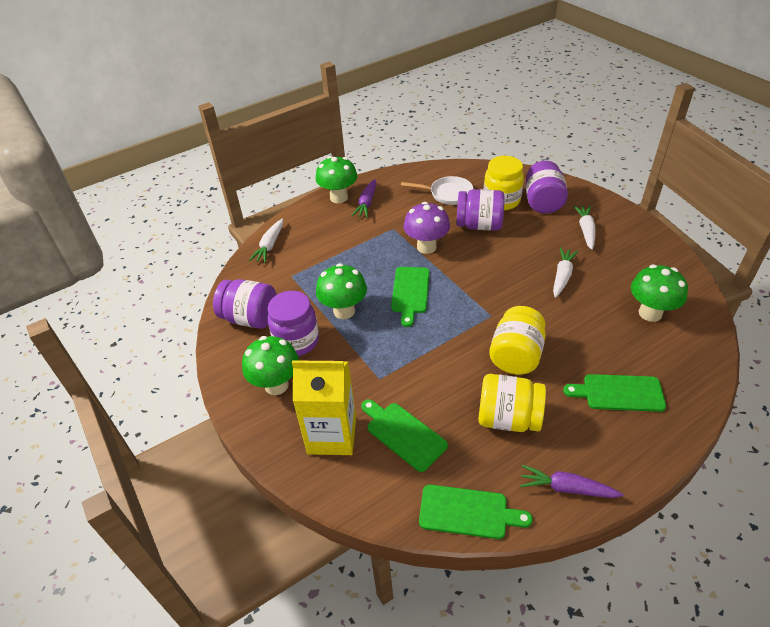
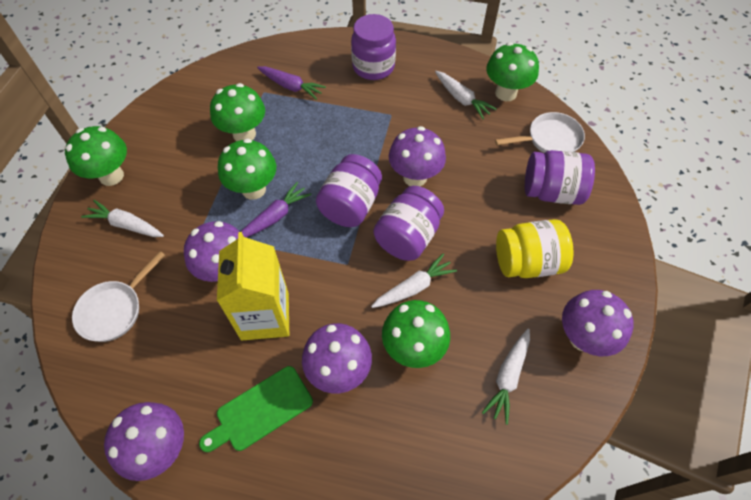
green cutting board: 4 -> 1
green mushroom: 4 -> 5
purple mushroom: 1 -> 5
white carrot: 3 -> 4
white pan: 1 -> 2
yellow jar: 3 -> 1

